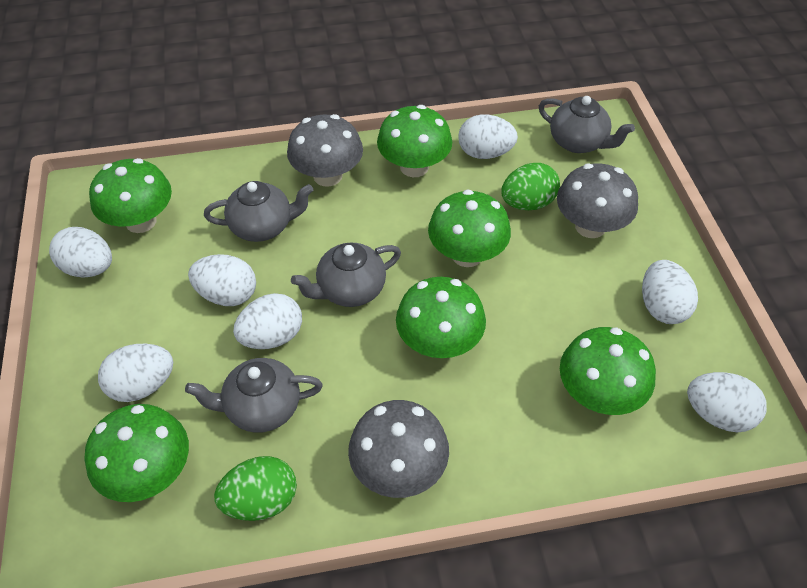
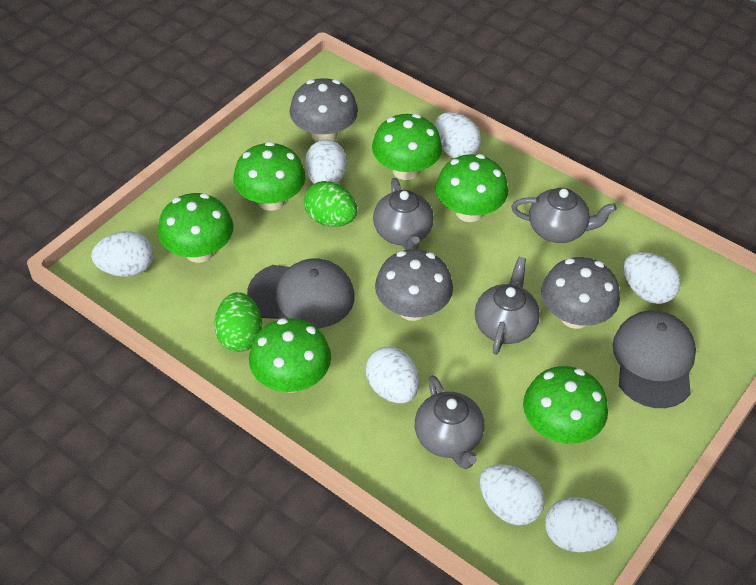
grey cap: 0 -> 2

